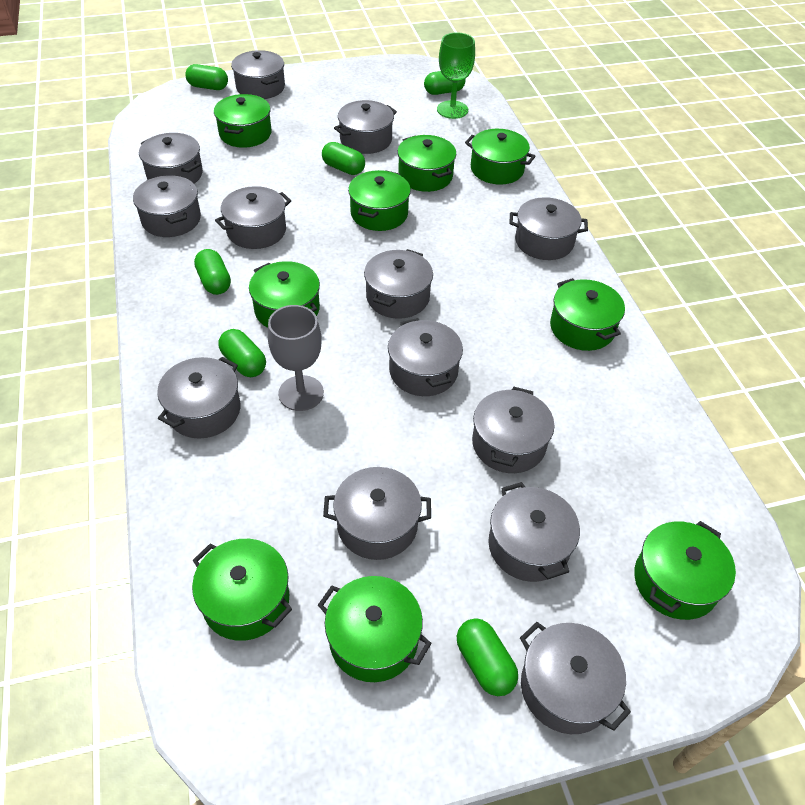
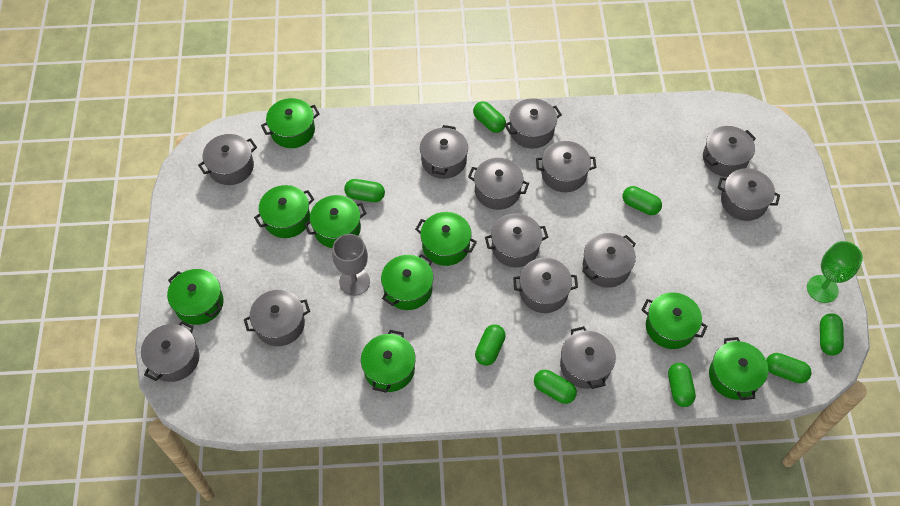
green capsule: 6 -> 8

